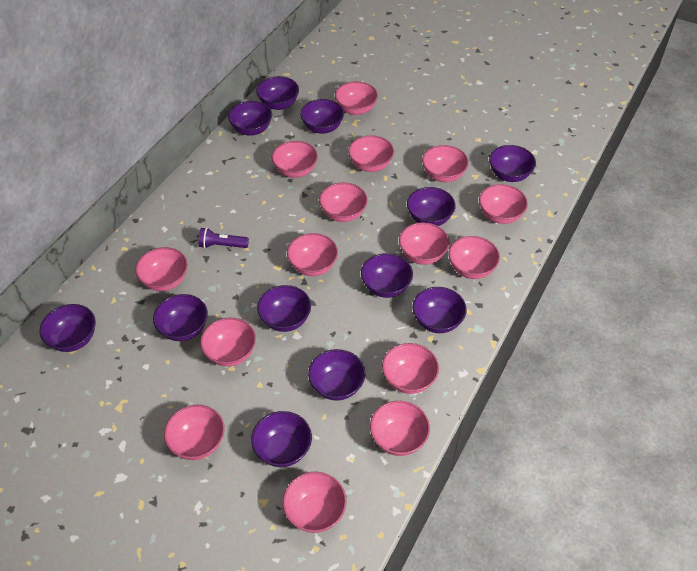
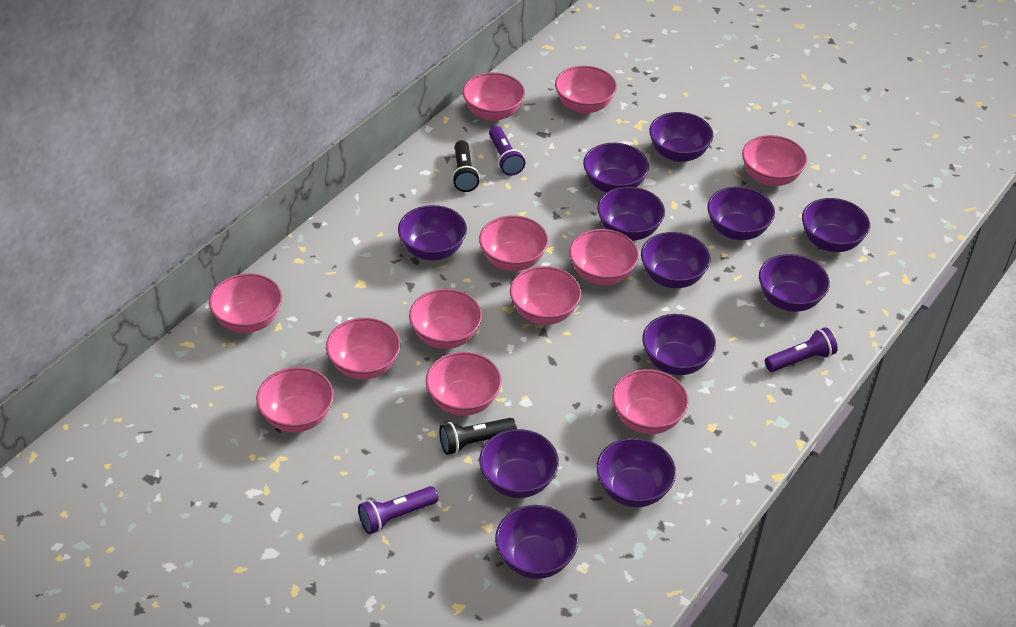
black flashlight: 0 -> 2
pink bowl: 15 -> 12
purple flashlight: 1 -> 3

